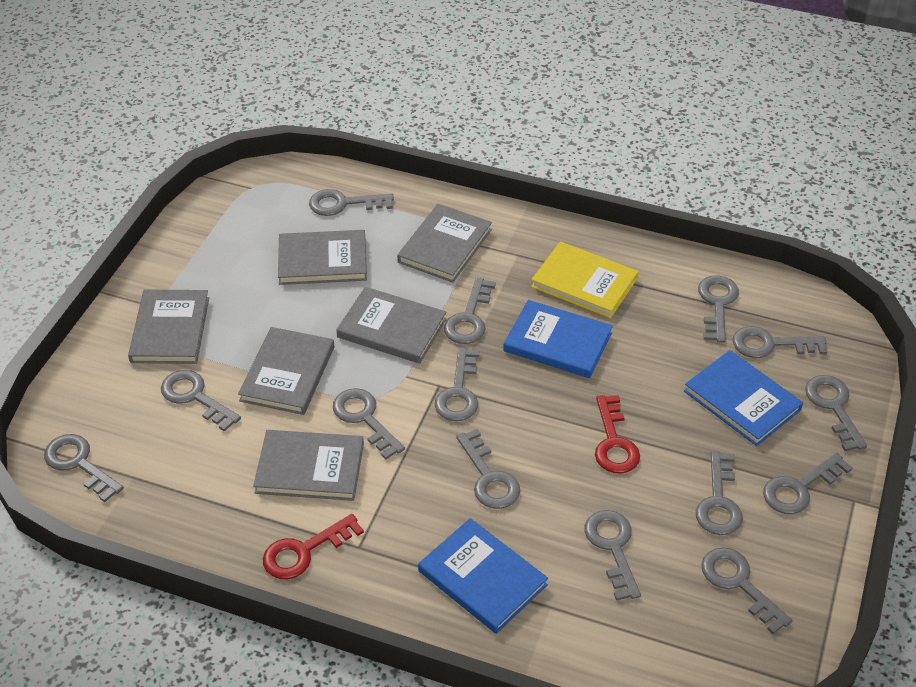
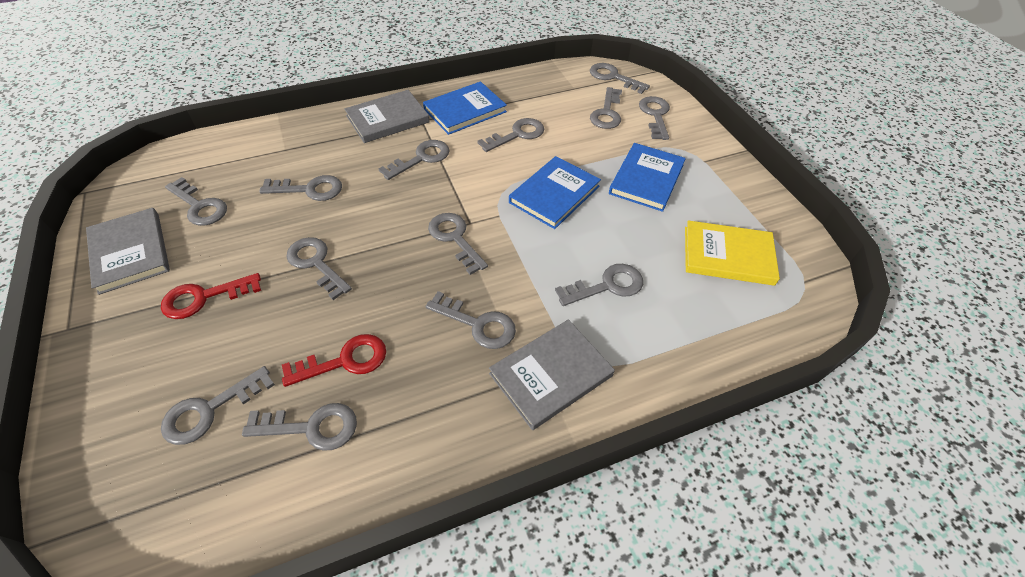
grey book: 6 -> 3
grey key: 14 -> 13

